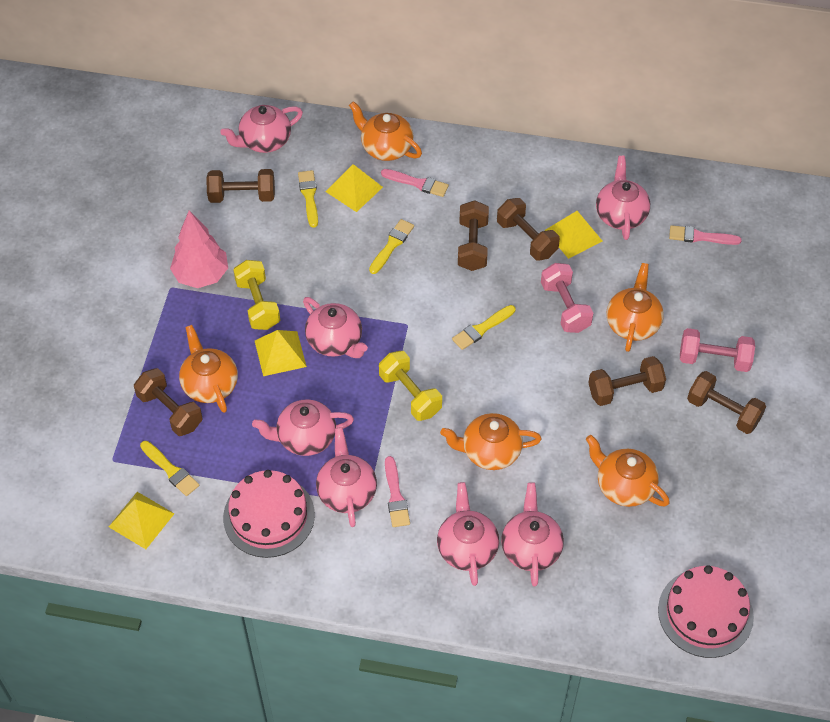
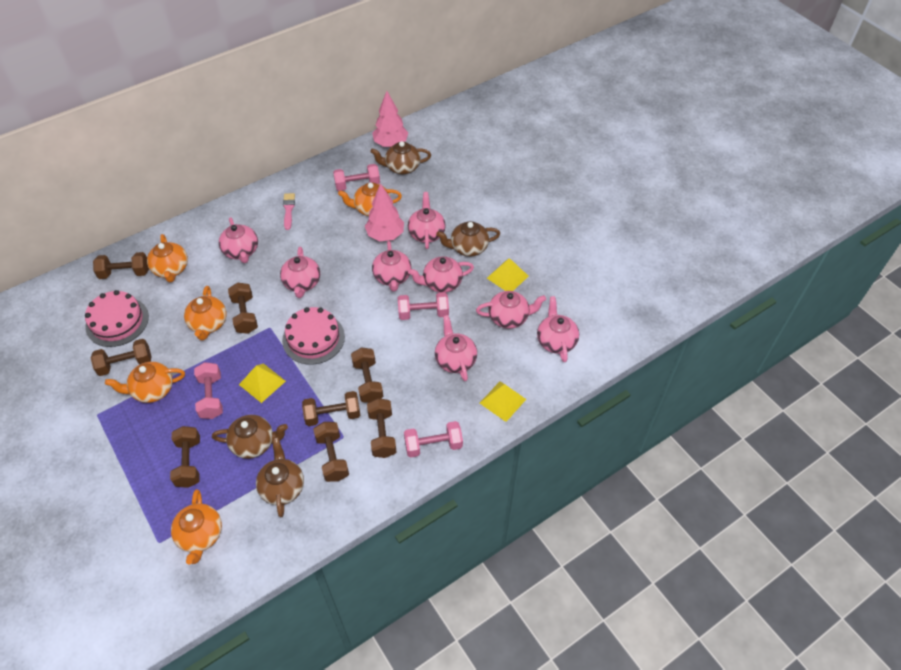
brown dumbbell: 6 -> 8
brown teapot: 0 -> 4
pink brush: 3 -> 1
pink dumbbell: 2 -> 4
pink teapot: 7 -> 8
pink tree: 1 -> 2
yellow brush: 4 -> 0
yellow dumbbell: 2 -> 0
yellow pyramid: 4 -> 3

